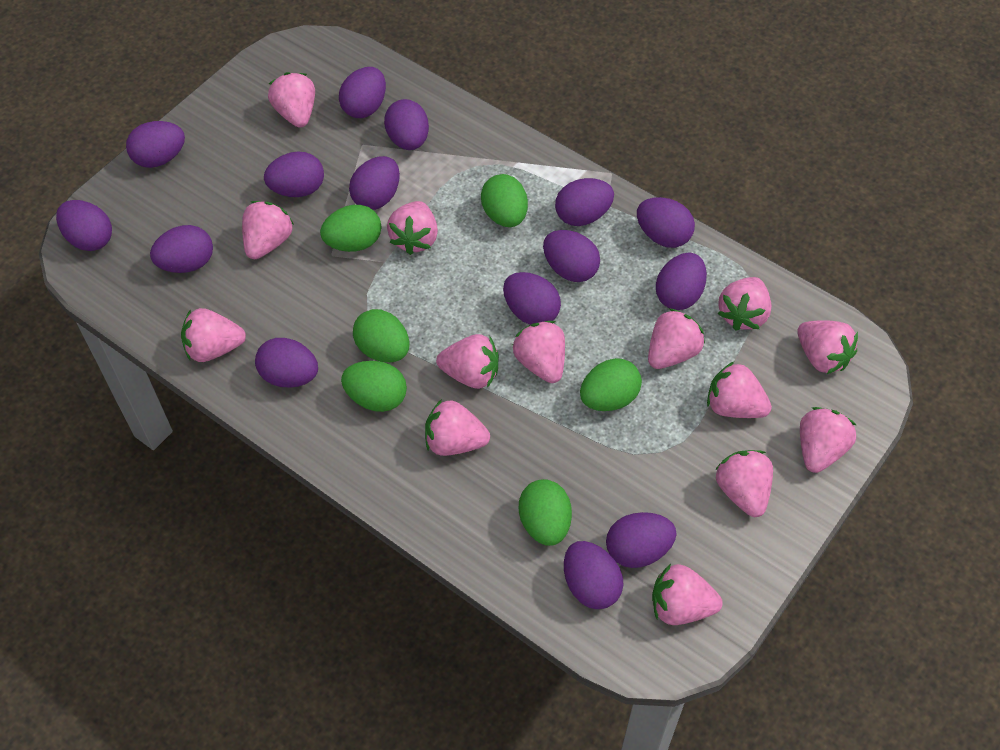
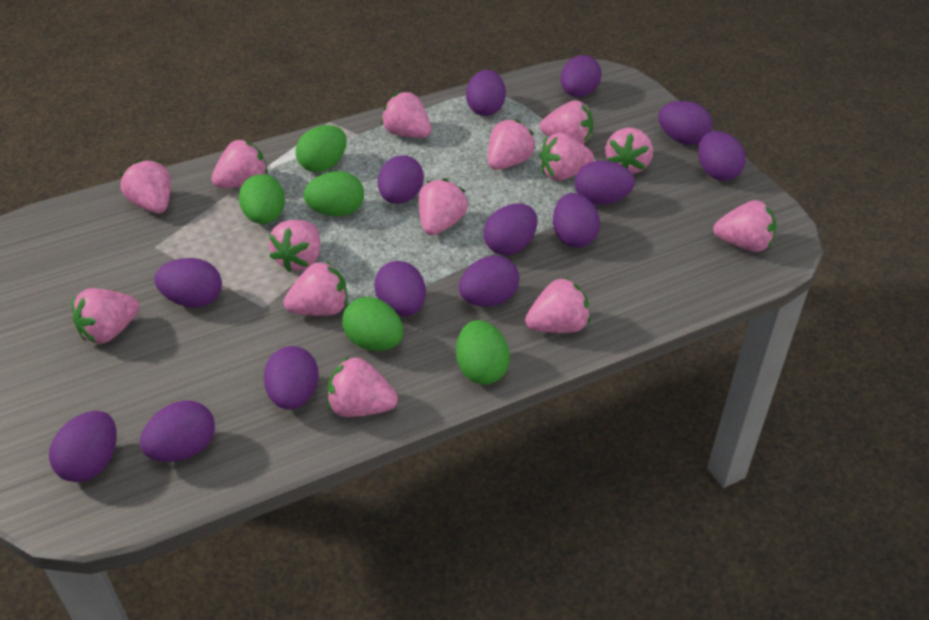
green egg: 6 -> 5
purple egg: 15 -> 14

